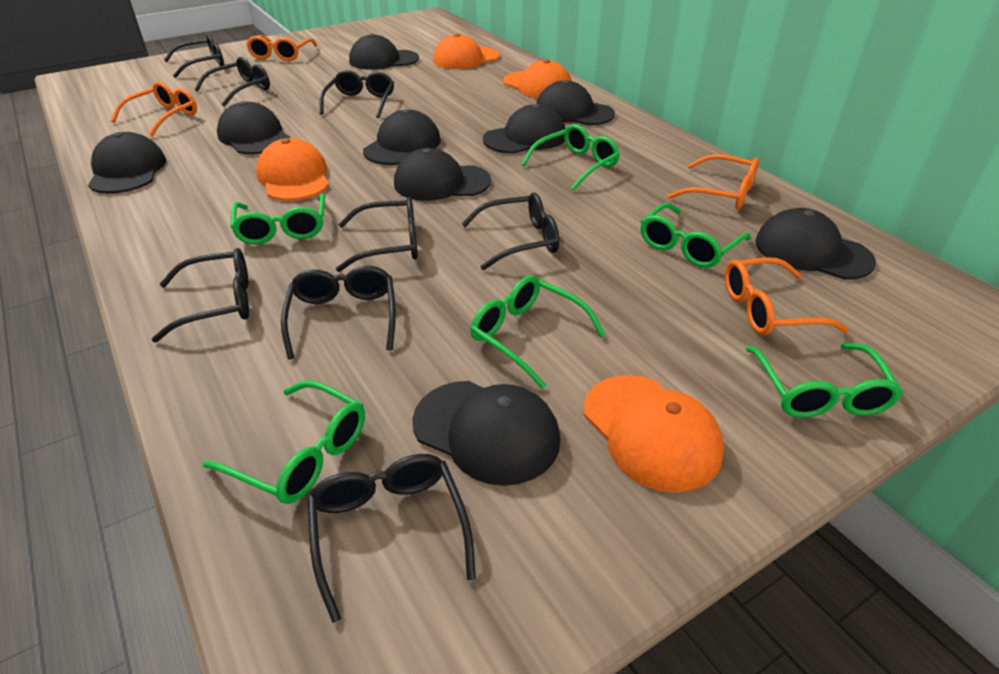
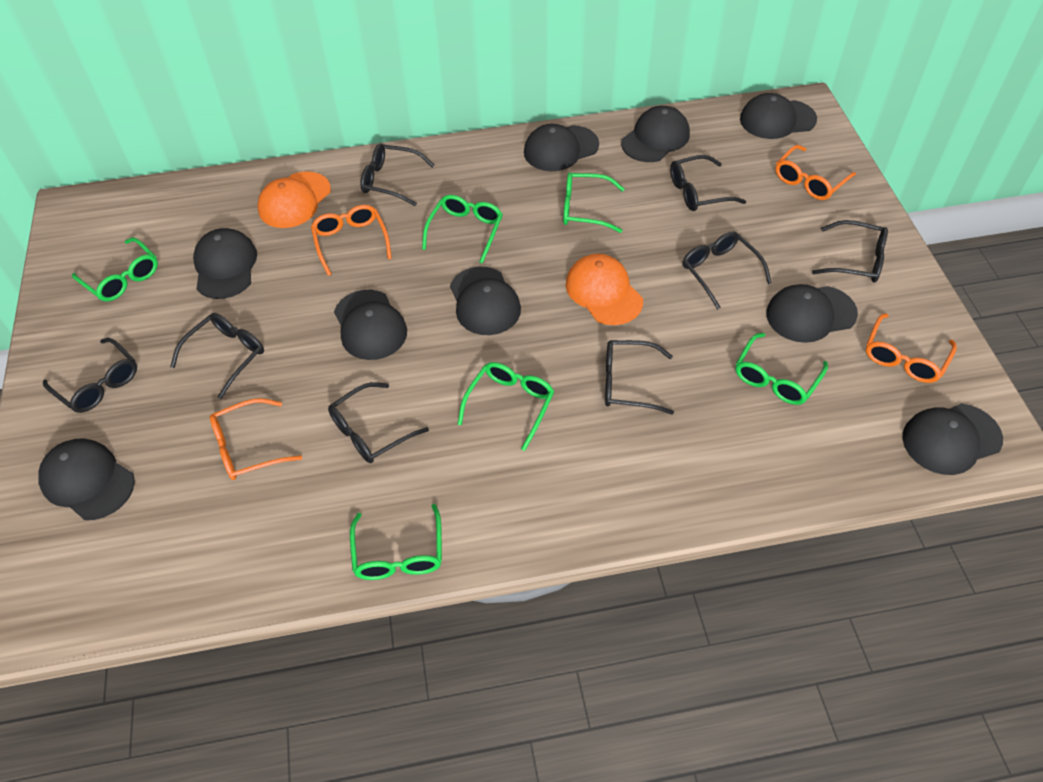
orange cap: 4 -> 2

